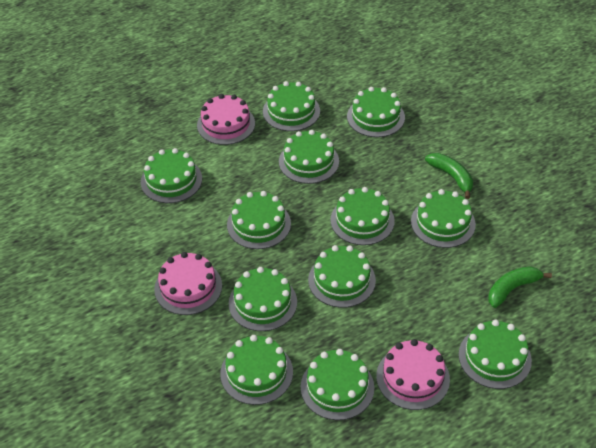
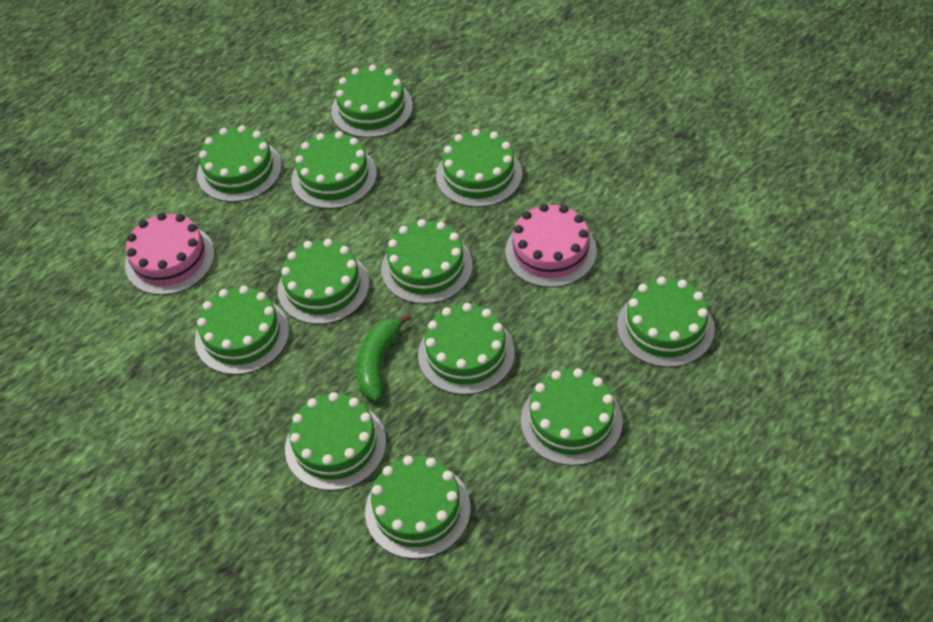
green banana: 2 -> 1
pink cake: 3 -> 2

